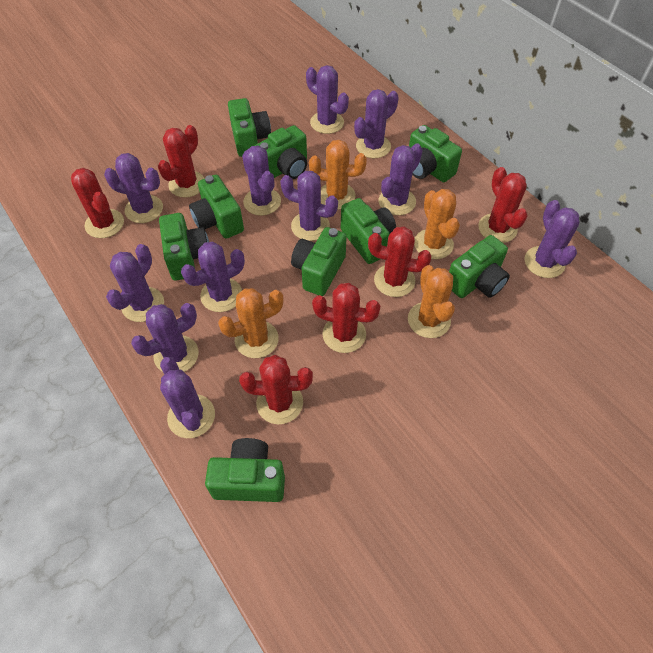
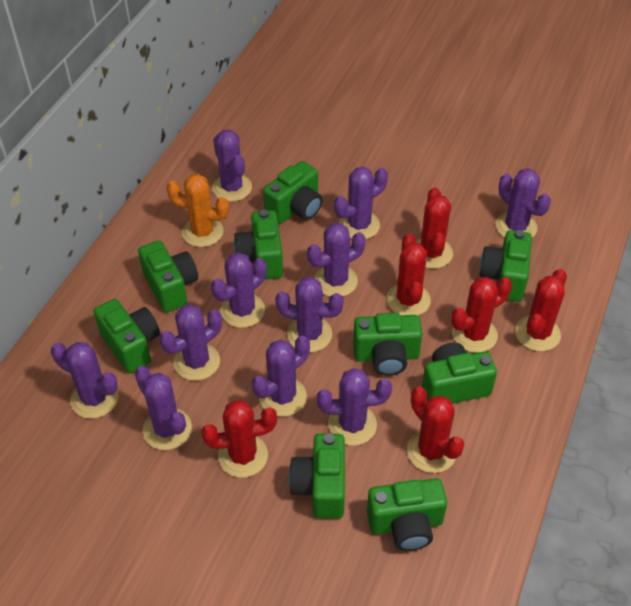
orange cactus: 4 -> 1

